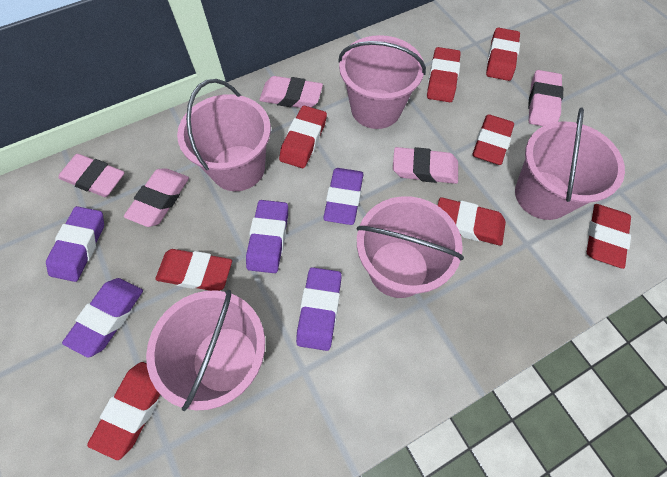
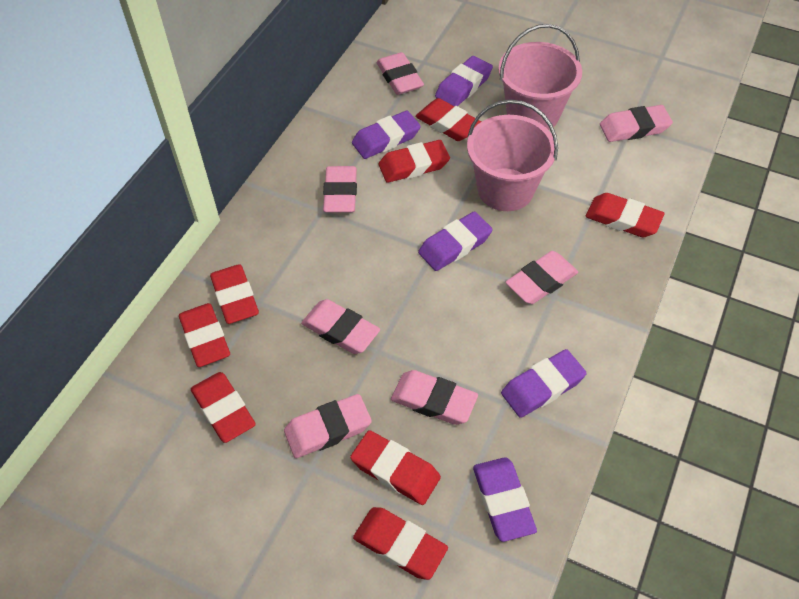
pink bucket: 5 -> 2
pink eraser: 5 -> 7

